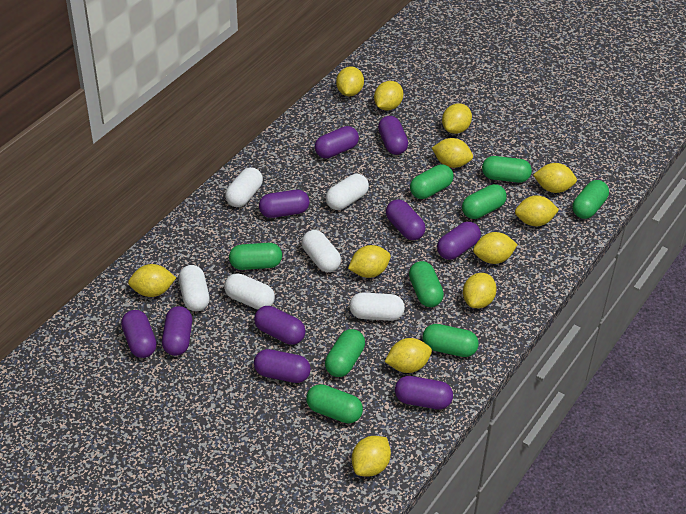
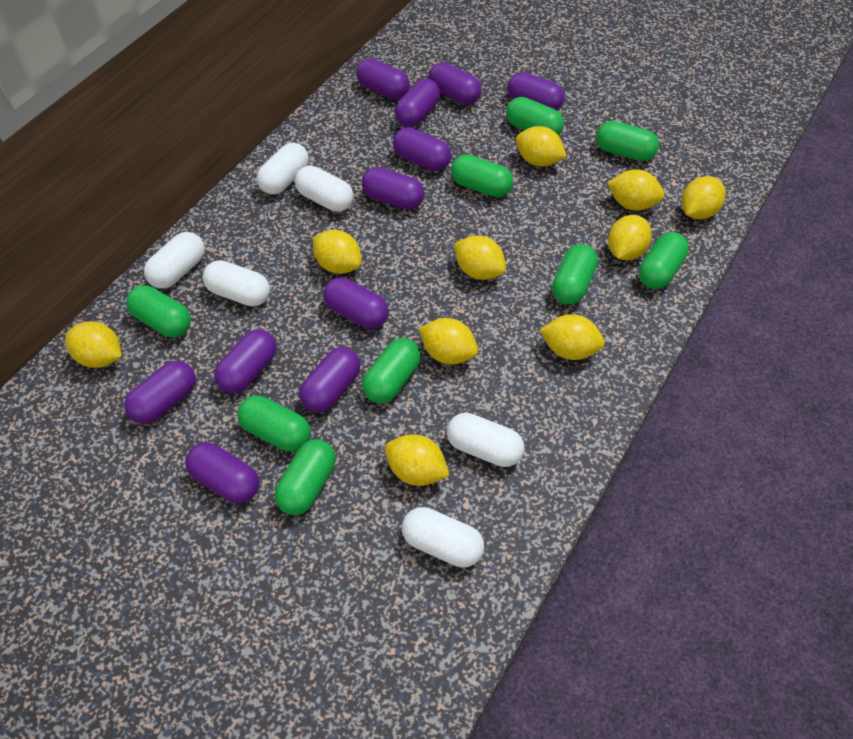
purple capsule: 10 -> 11
yellow lemon: 12 -> 10

